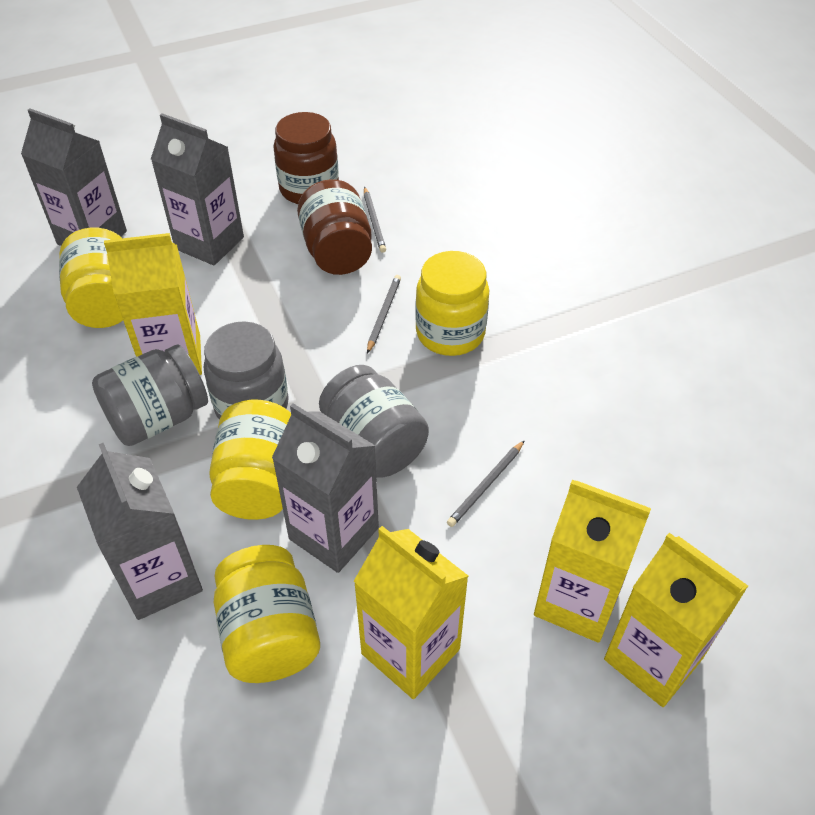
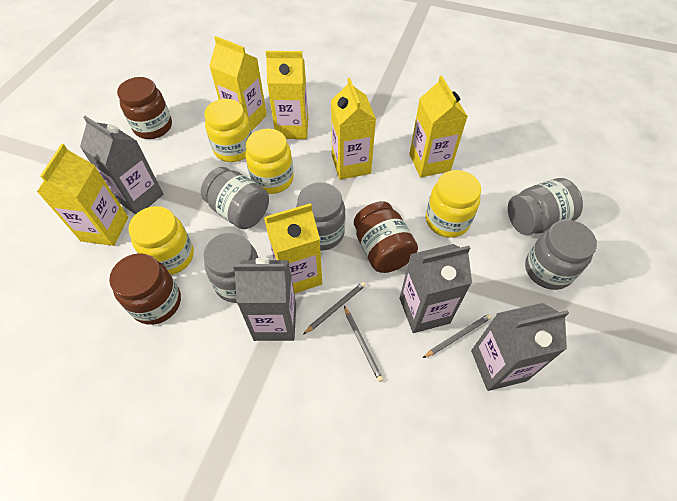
brown jar: 2 -> 3
grey jar: 3 -> 5
yellow carton: 4 -> 6

